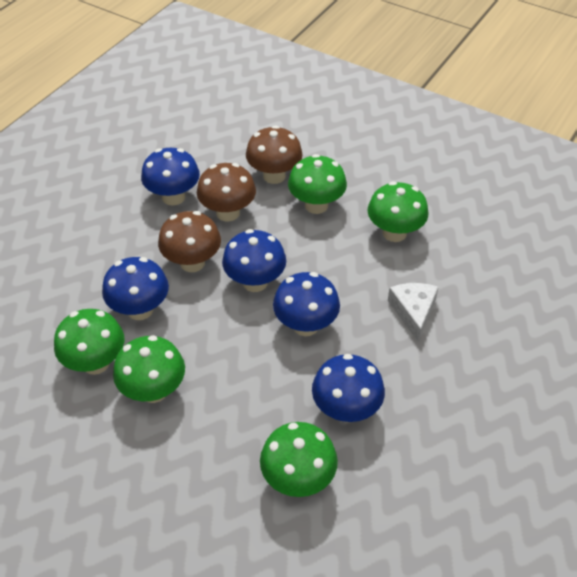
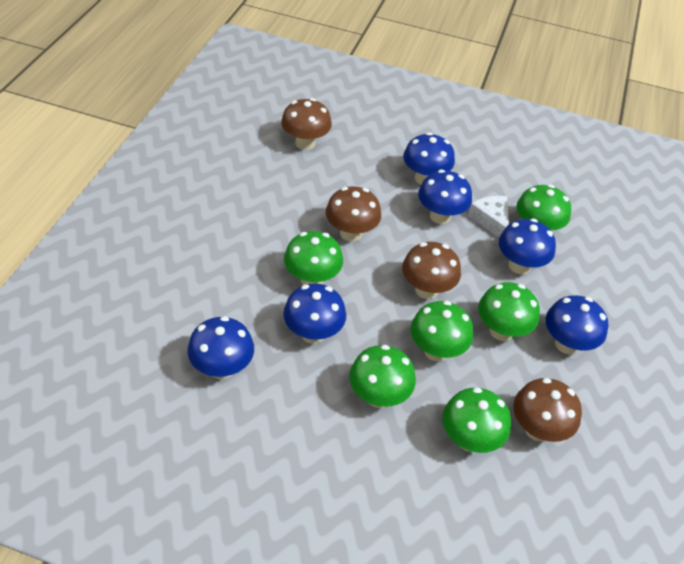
blue mushroom: 5 -> 6
brown mushroom: 3 -> 4
green mushroom: 5 -> 6

